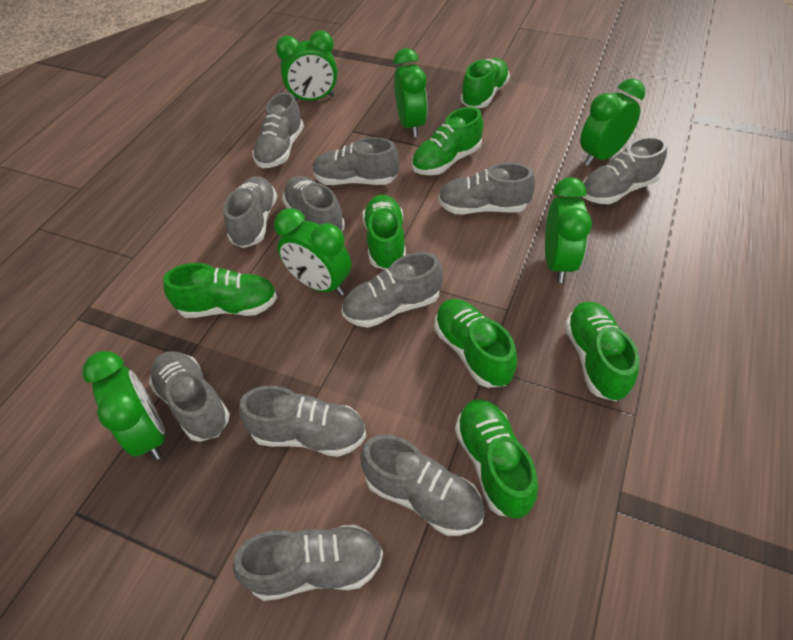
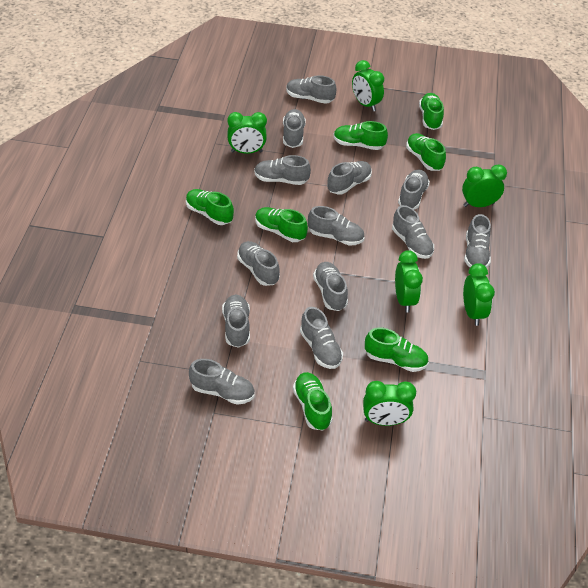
grey shoe: 11 -> 13

